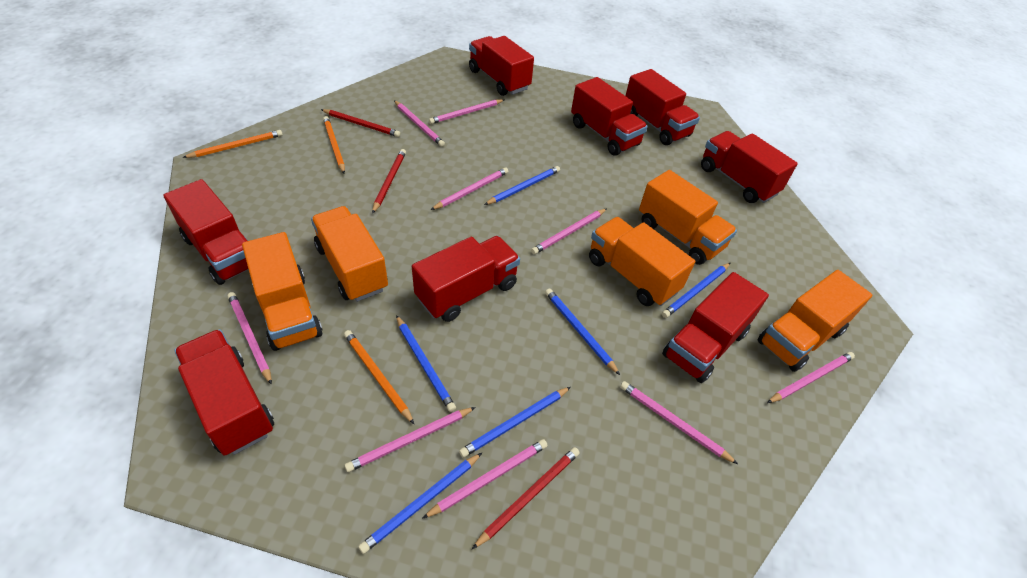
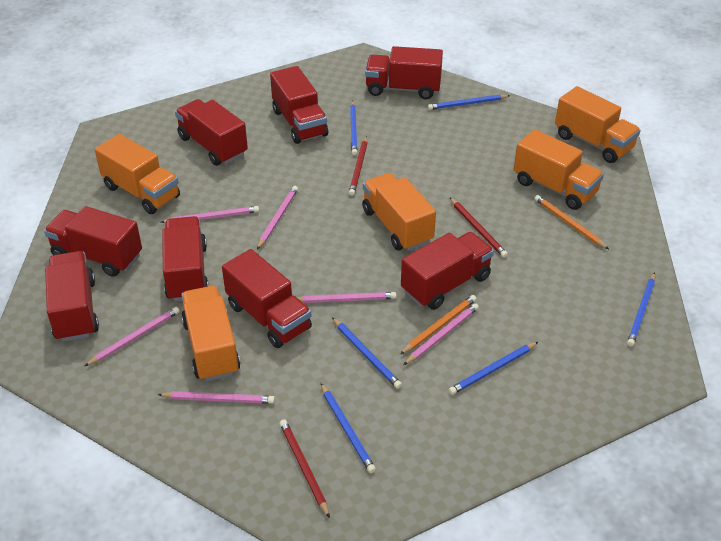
orange pencil: 3 -> 2
pink pencil: 9 -> 6

